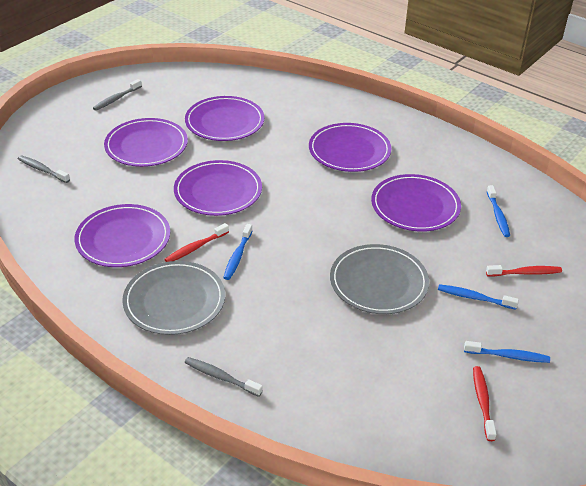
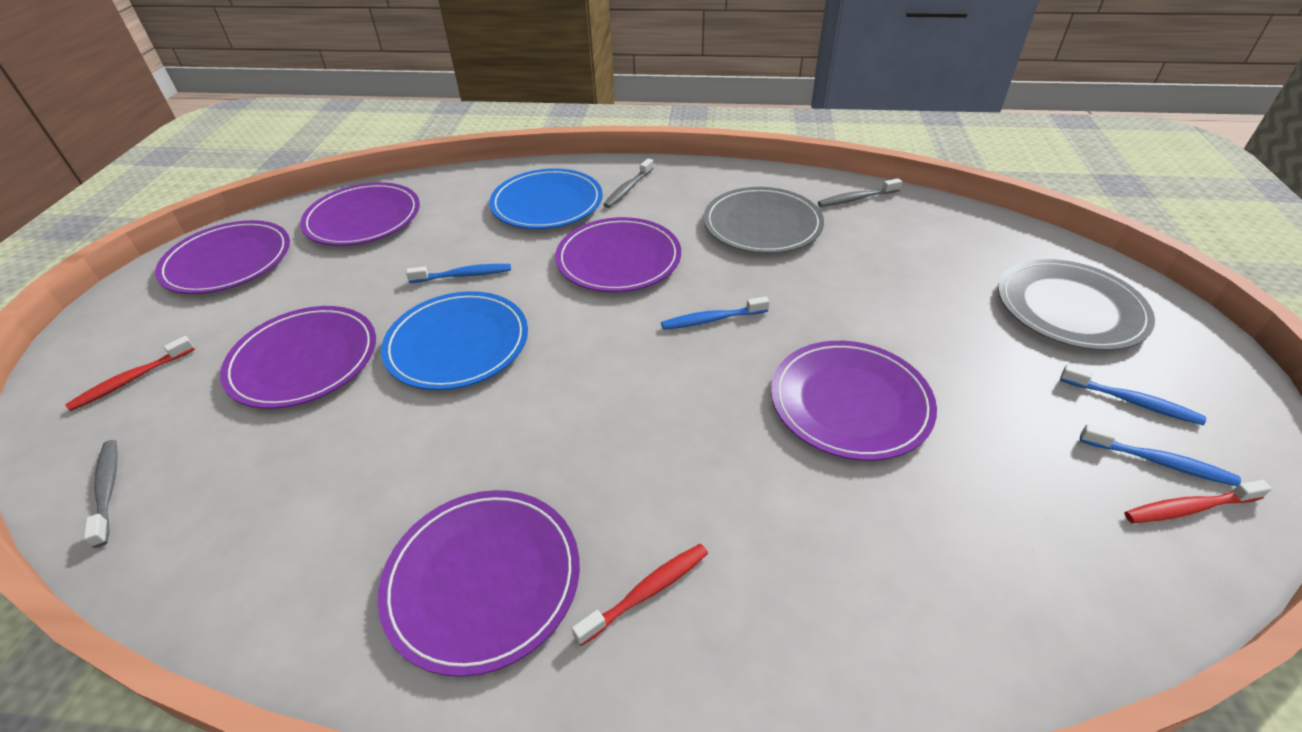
blue plate: 0 -> 2

